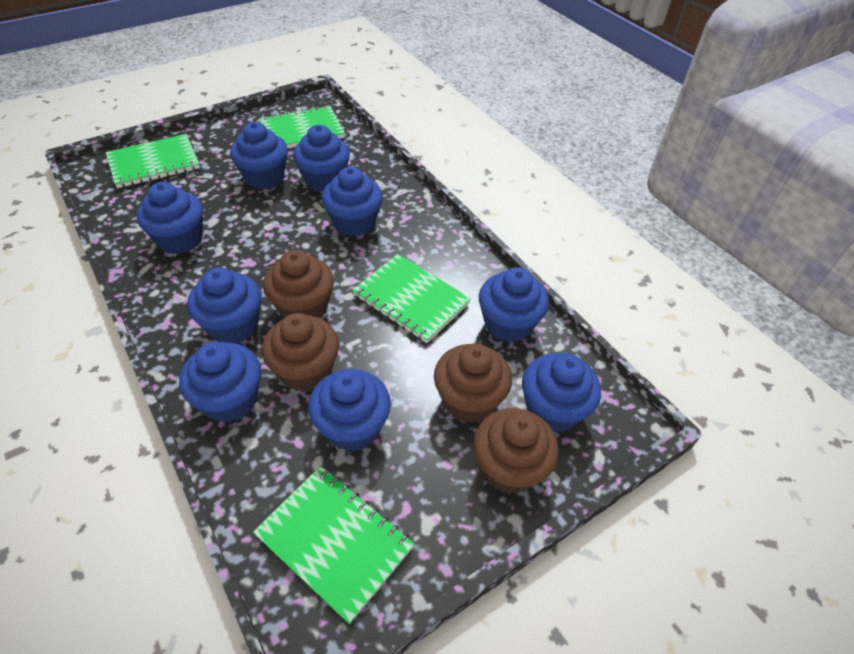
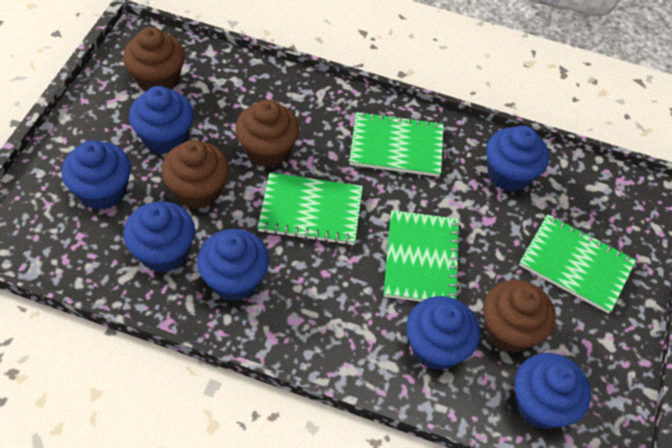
blue cupcake: 9 -> 7

